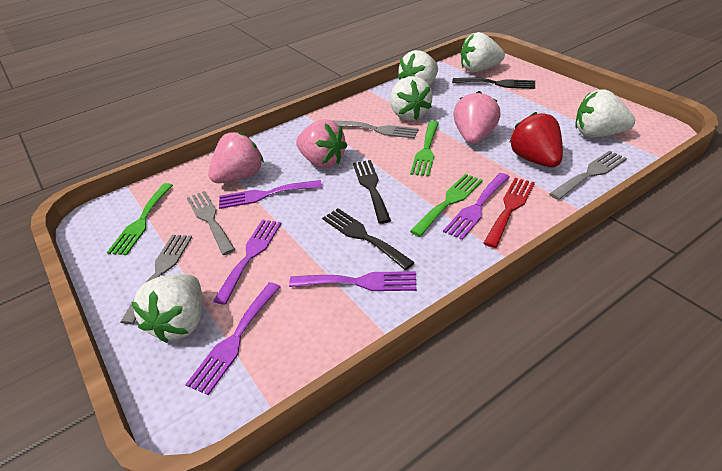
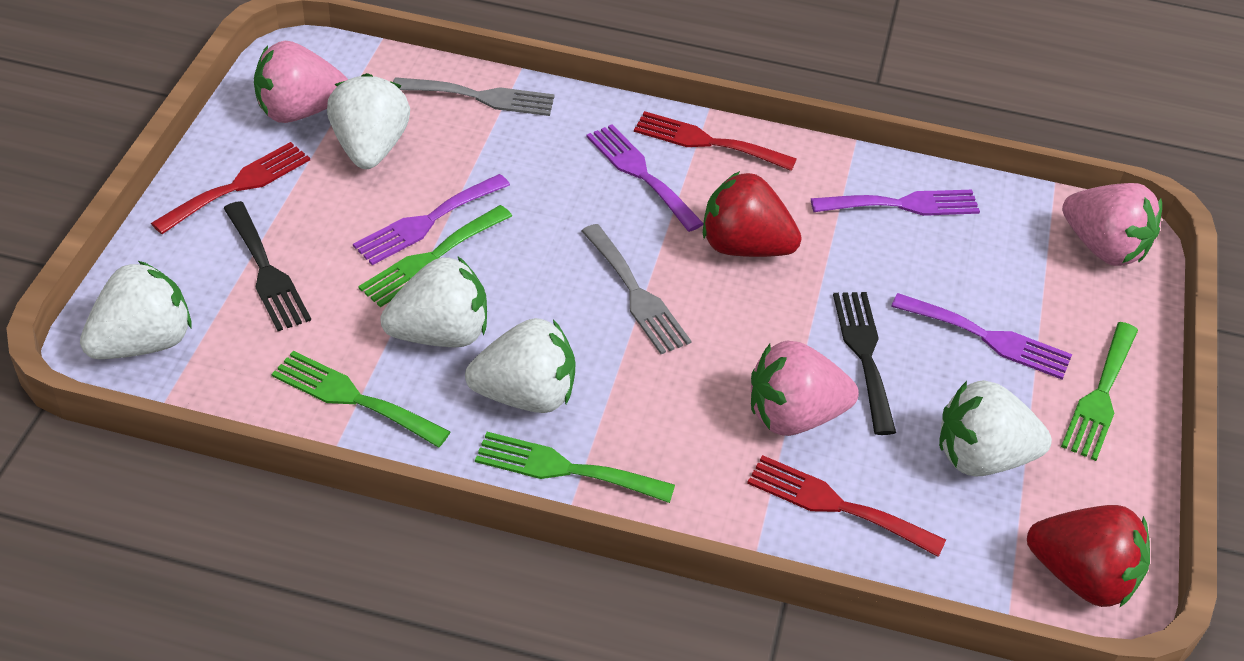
black fork: 3 -> 2
green fork: 3 -> 4
grey fork: 4 -> 2
purple fork: 5 -> 4
red fork: 1 -> 3
red strawberry: 1 -> 2

